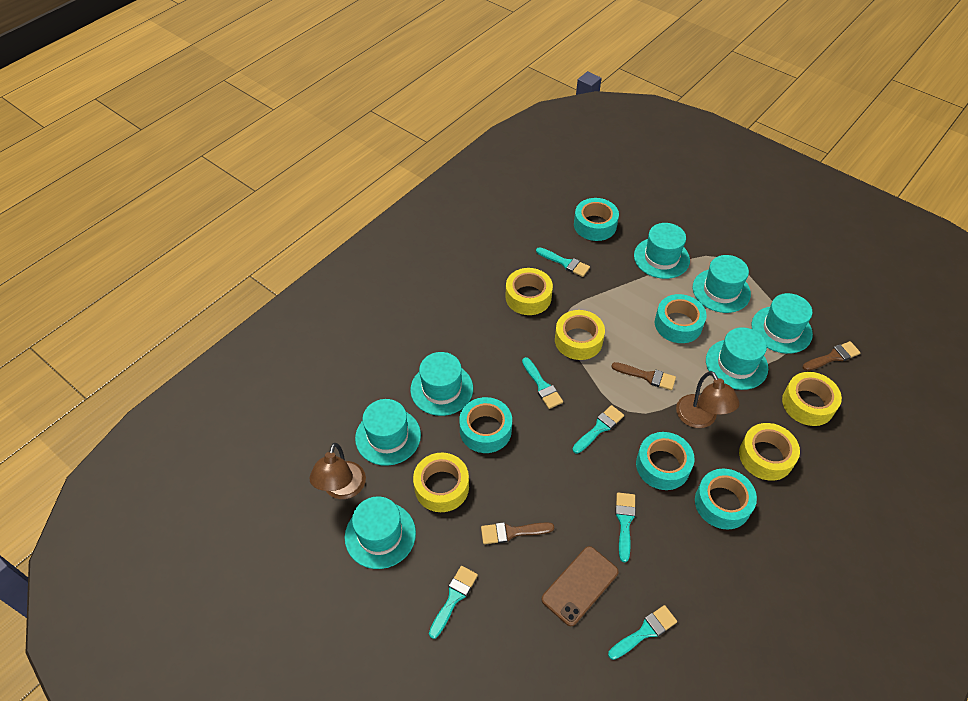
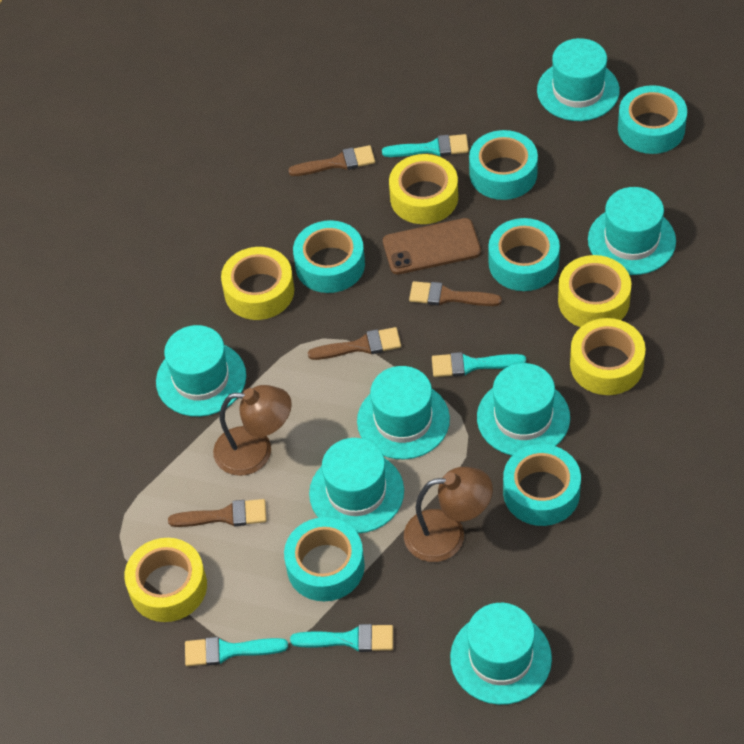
brown brush: 3 -> 4
turquoise brush: 6 -> 4
turquoise tape: 5 -> 6

